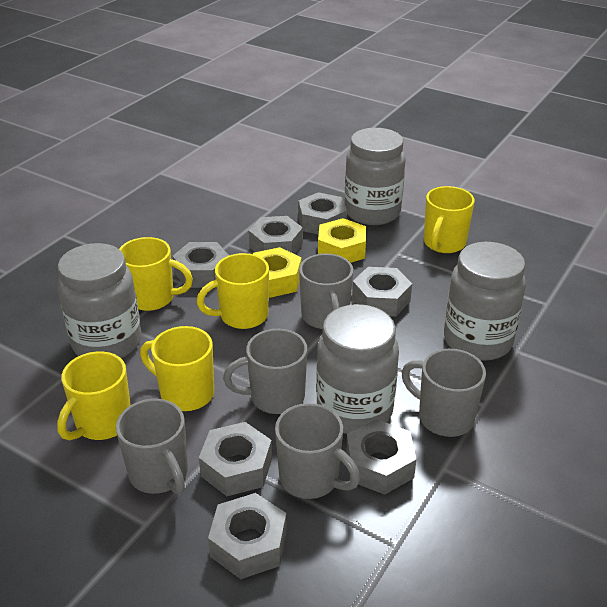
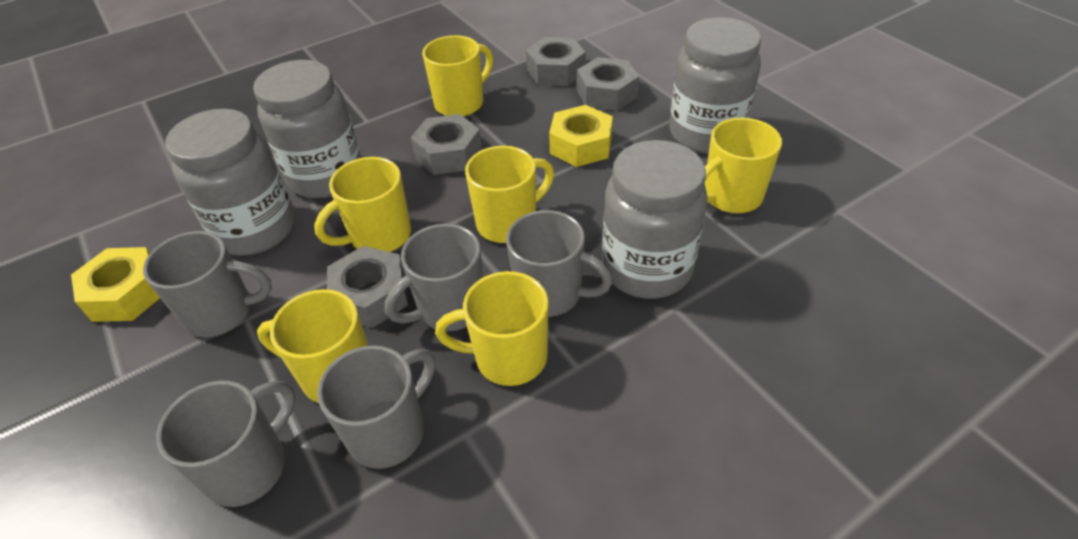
grey nut: 7 -> 4
yellow mug: 5 -> 6

